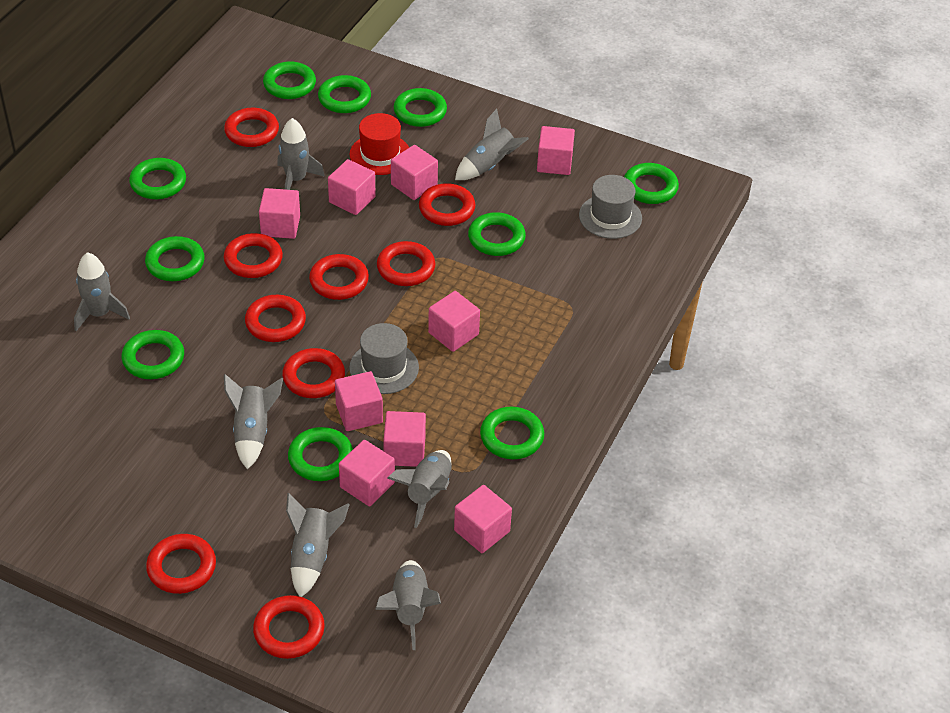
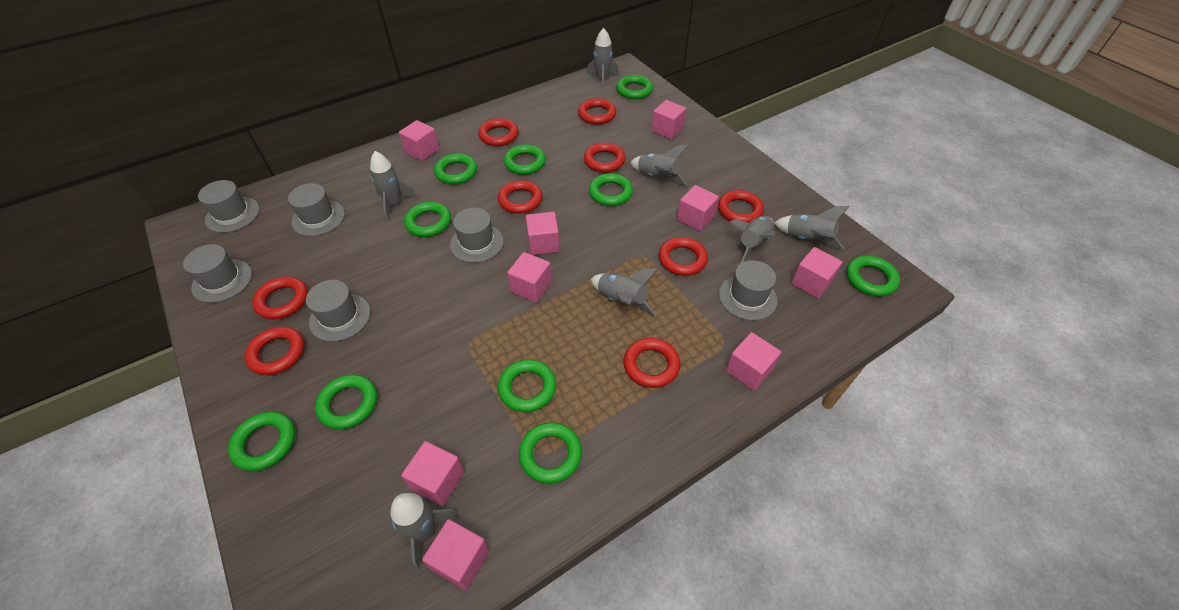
grey hat: 2 -> 6
red hat: 1 -> 0

